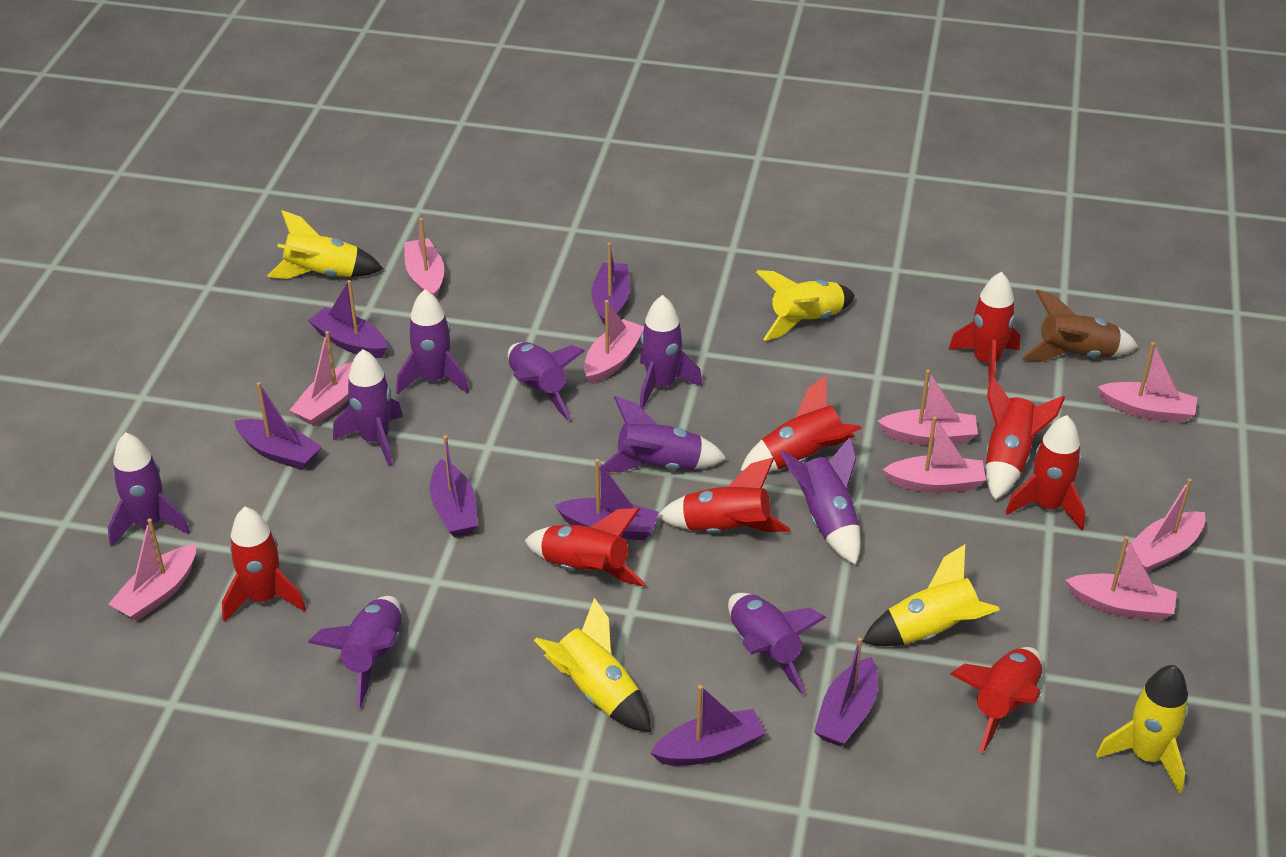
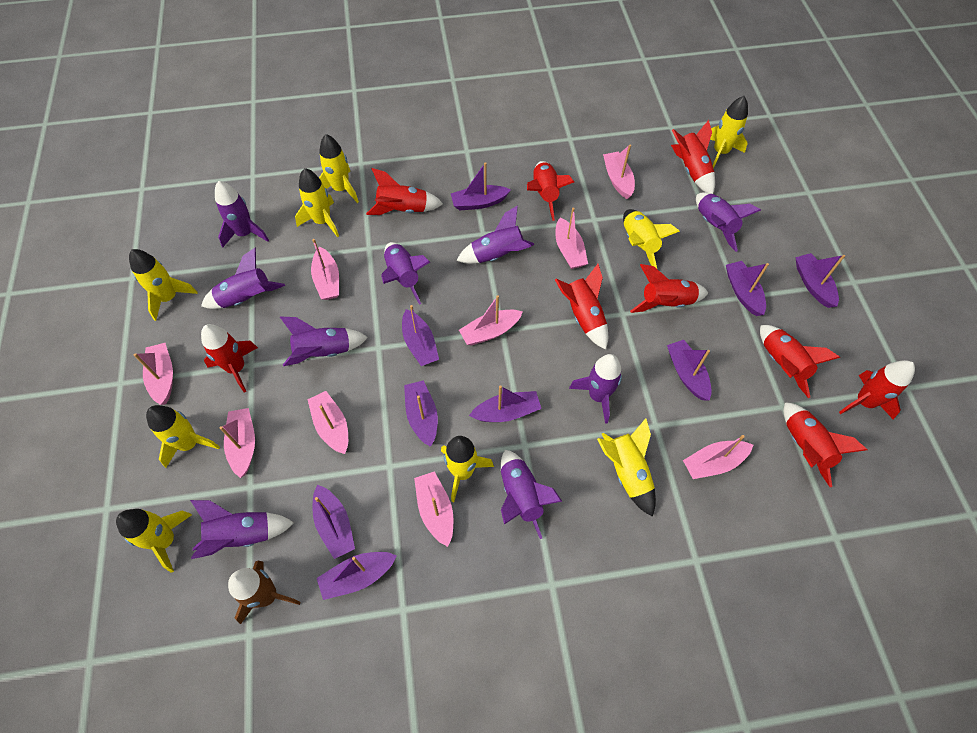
purple boat: 7 -> 9
red rocket: 8 -> 9
yellow rocket: 5 -> 9

